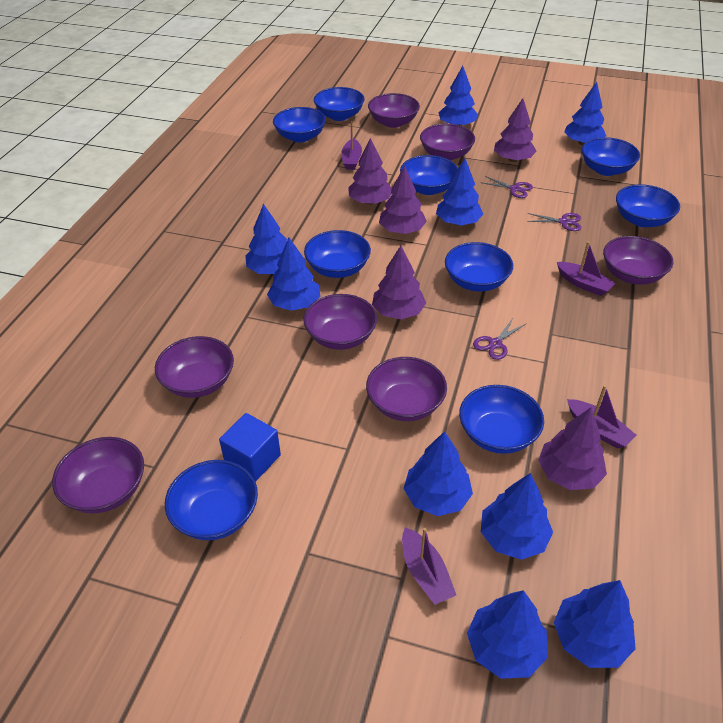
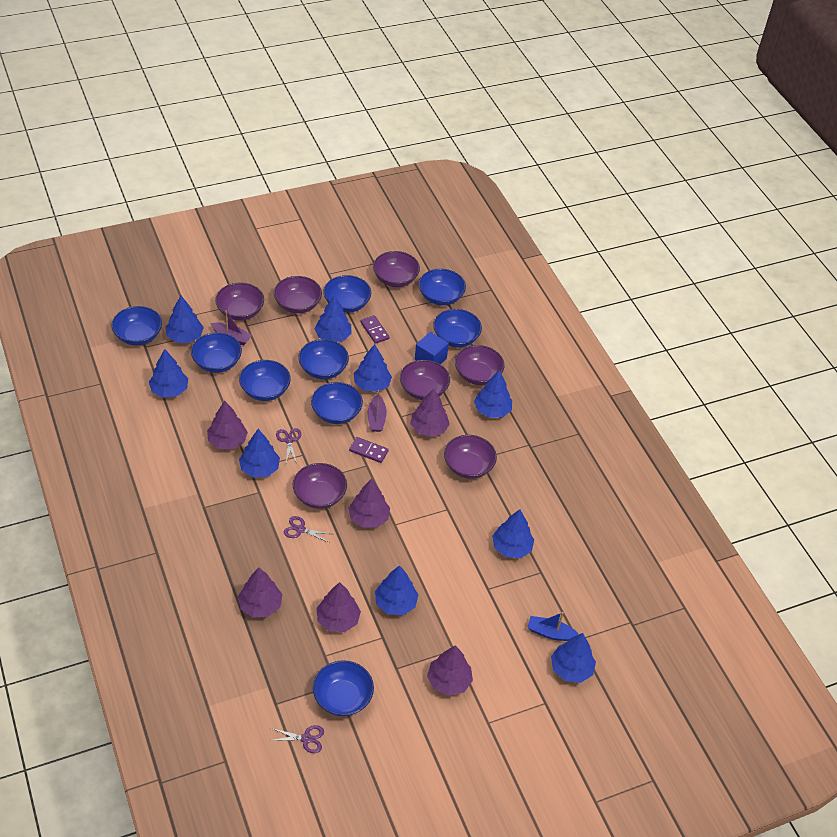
blue boat: 0 -> 1
purple boat: 4 -> 2
purple domino: 0 -> 2
purple tree: 5 -> 6

